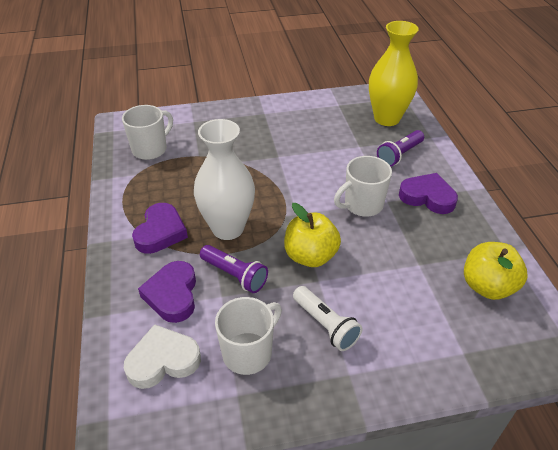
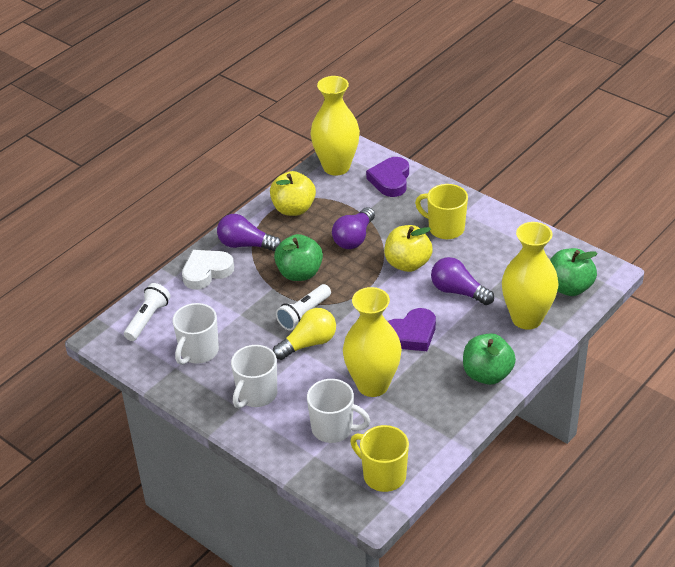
green apple: 0 -> 3
purple flashlight: 2 -> 0
purple heart: 3 -> 2
purple light bulb: 0 -> 3
white flashlight: 1 -> 2
white vase: 1 -> 0
yellow light bulb: 0 -> 1
yellow mug: 0 -> 2
yellow vase: 1 -> 3

